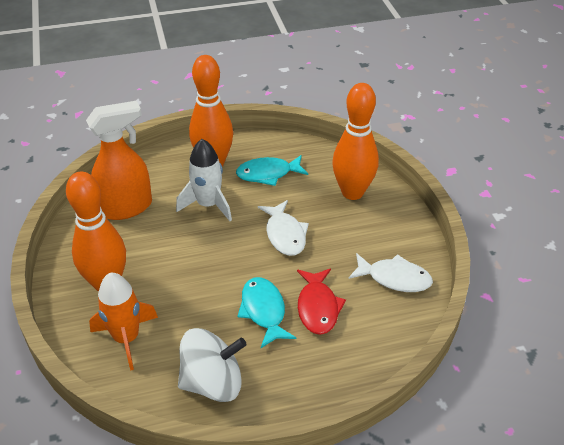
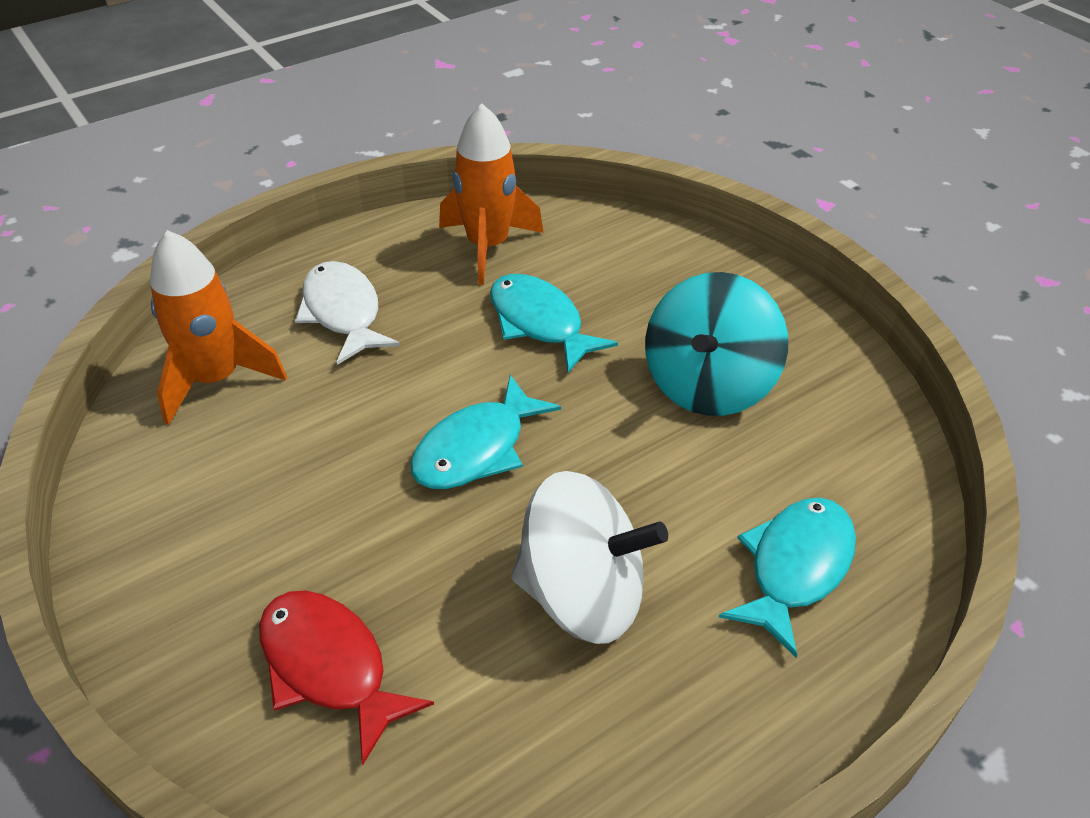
orange bowling pin: 3 -> 0
orange rocket: 1 -> 2
orange spray bottle: 1 -> 0
turquoise fish: 2 -> 3
turquoise spinning top: 0 -> 1
white fish: 2 -> 1
white rocket: 1 -> 0

